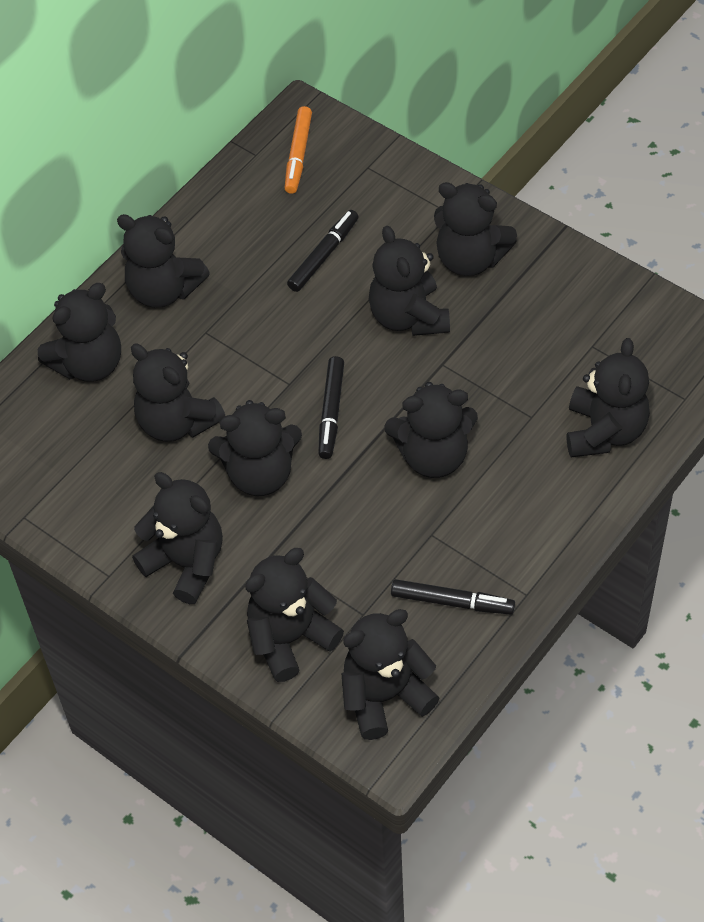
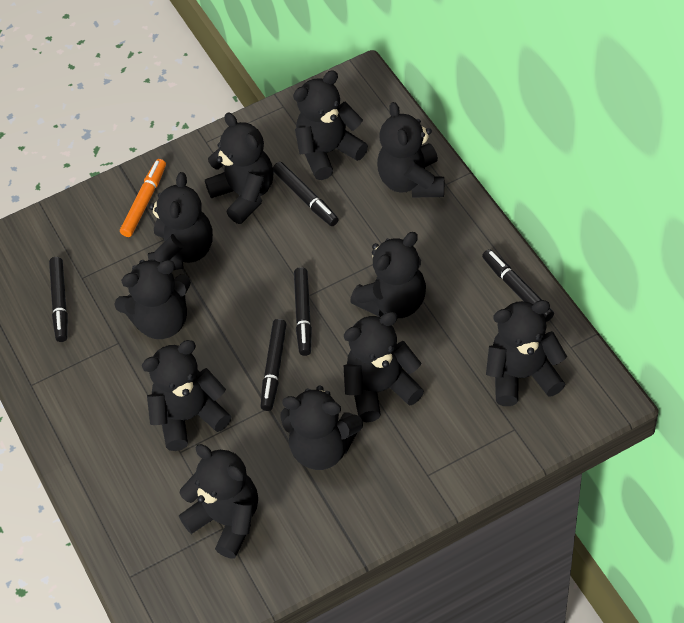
black marker: 3 -> 5

